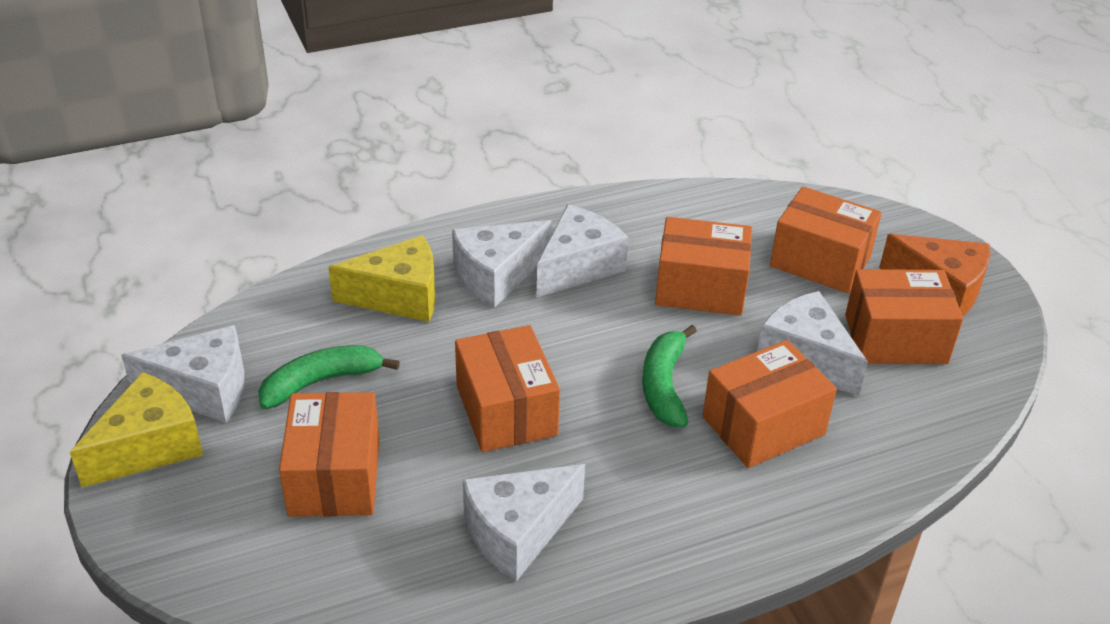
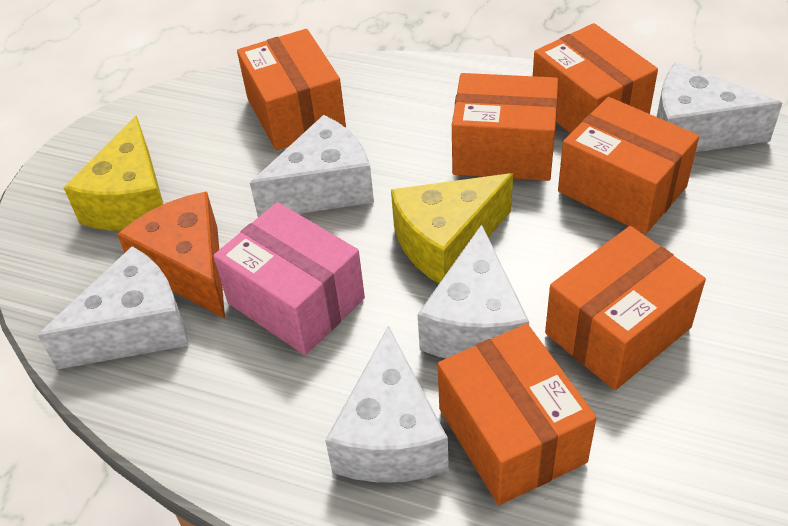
green banana: 2 -> 0
pink box: 0 -> 1

